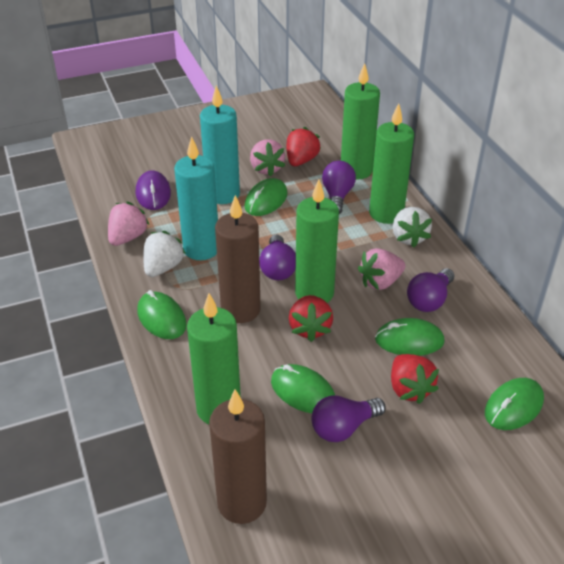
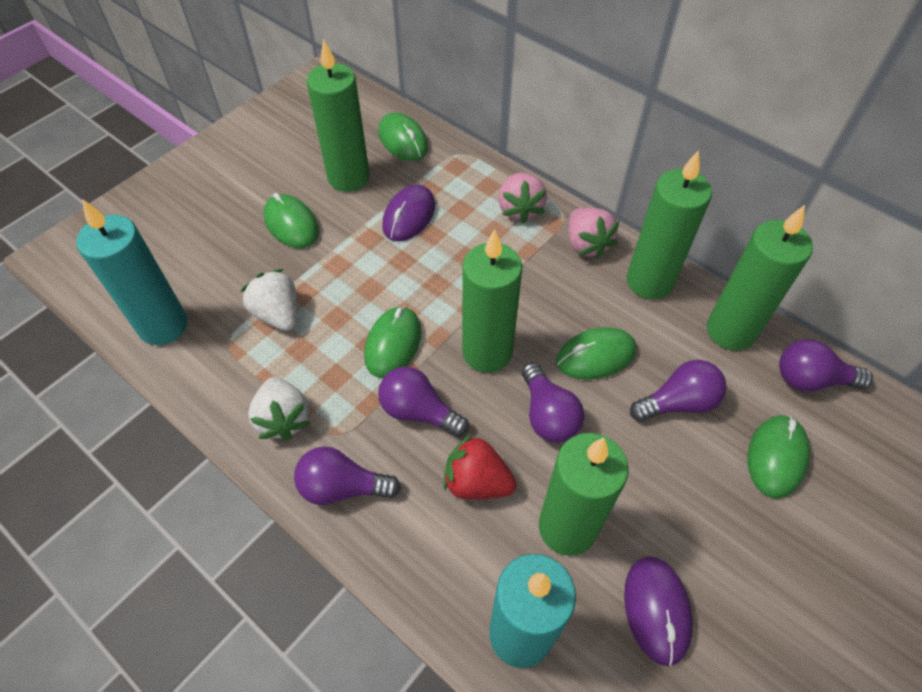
brown candle: 2 -> 0
green candle: 4 -> 5
pink strawberry: 3 -> 2
purple light bulb: 4 -> 5
purple mouse: 1 -> 2
red strawberry: 3 -> 1

